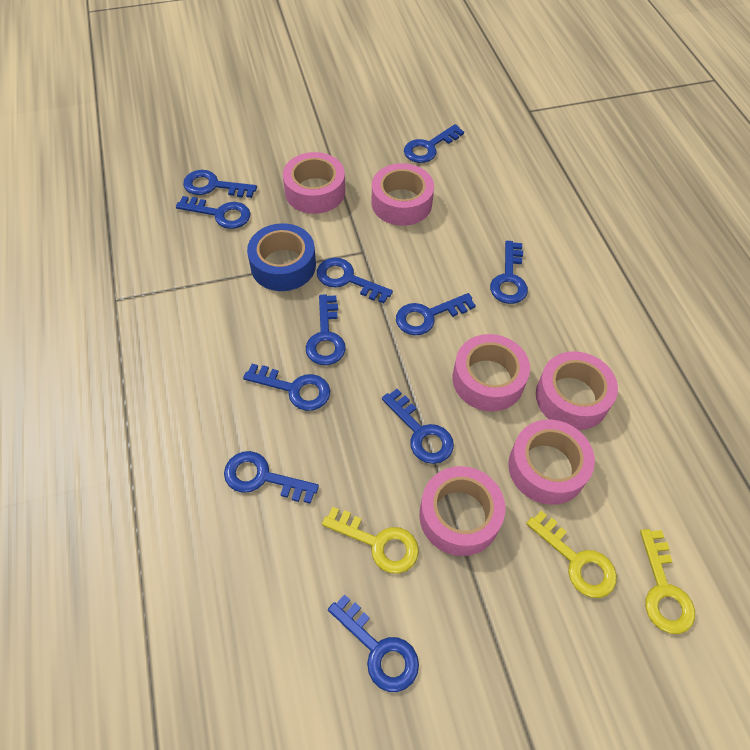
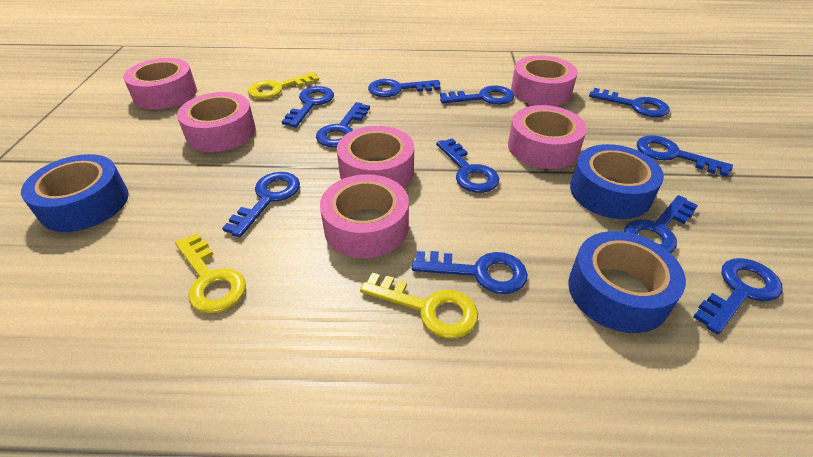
blue tape: 1 -> 3

